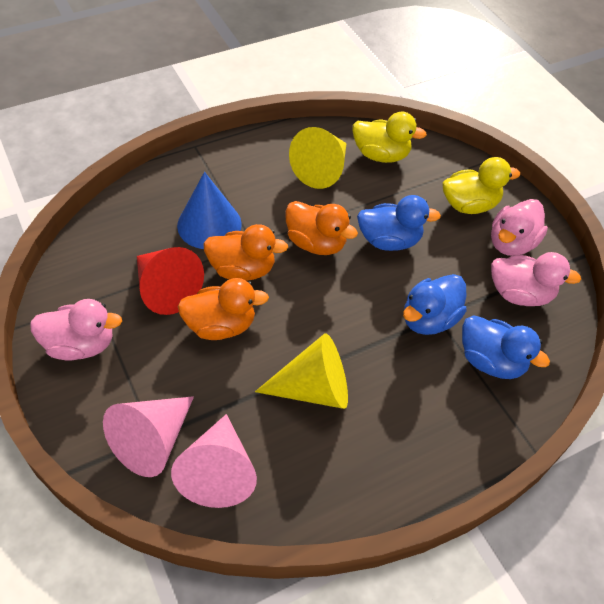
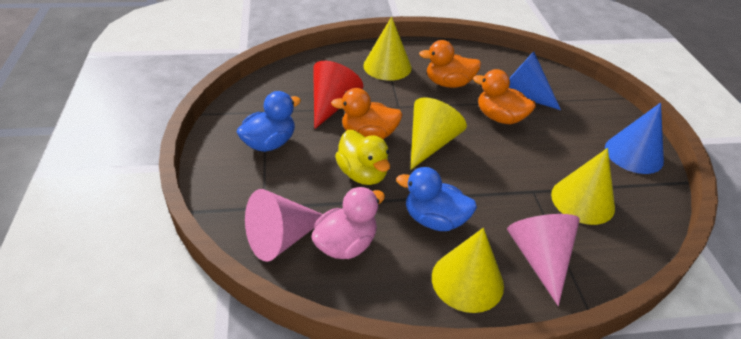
blue cone: 1 -> 2
blue duck: 3 -> 2
pink duck: 3 -> 1
yellow cone: 2 -> 4
yellow duck: 2 -> 1

